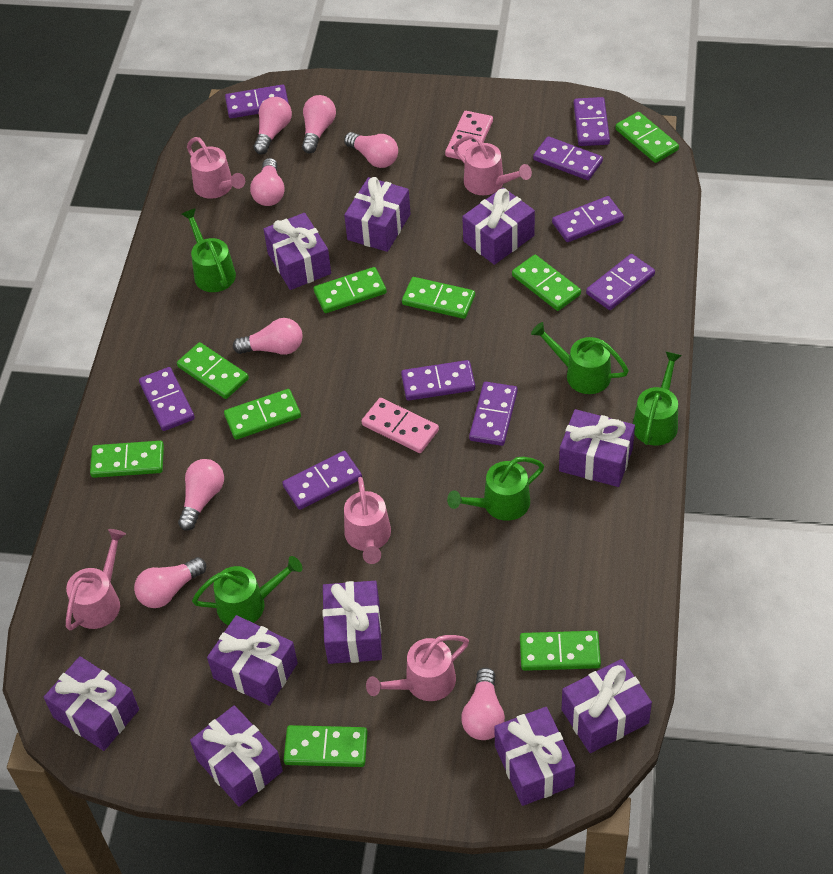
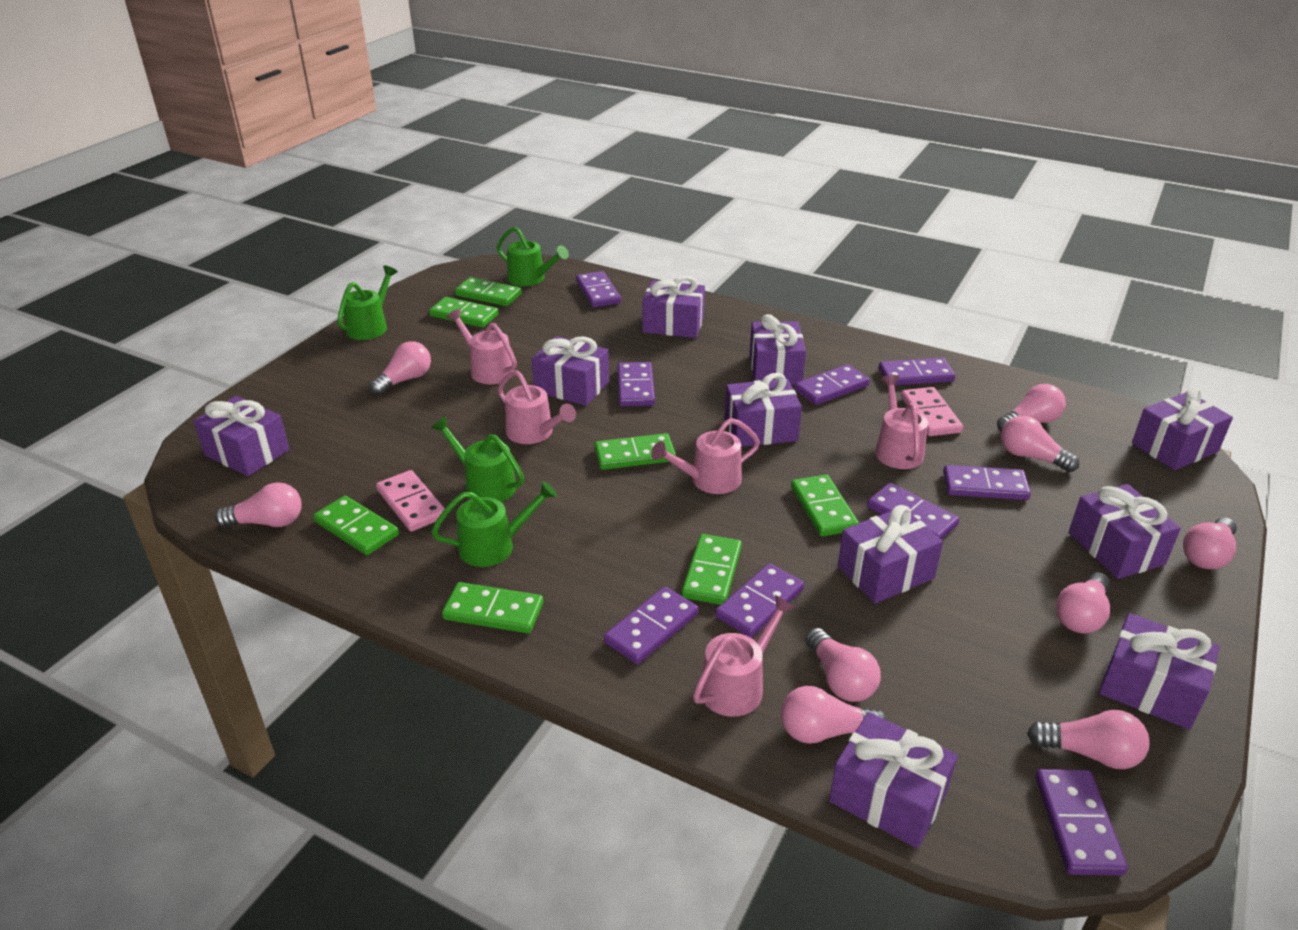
green domino: 9 -> 7
green watering can: 5 -> 4
pink light bulb: 8 -> 9

